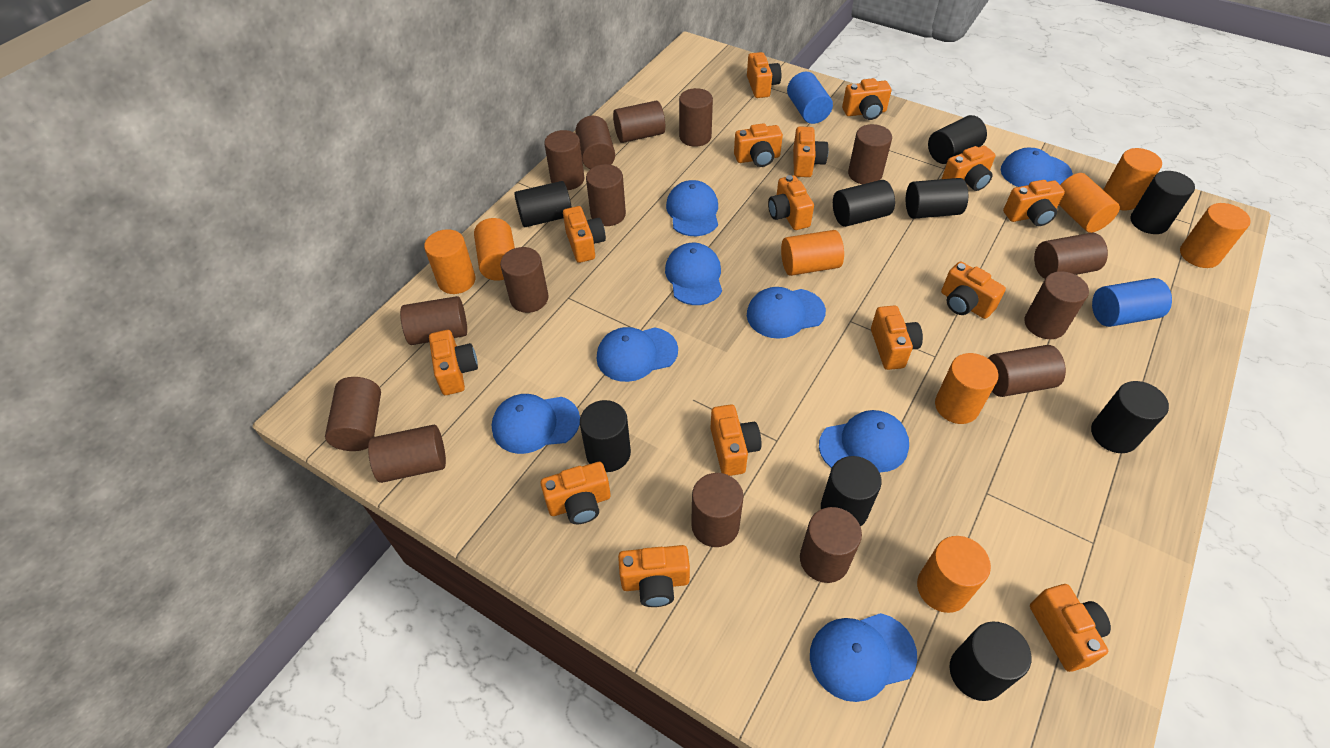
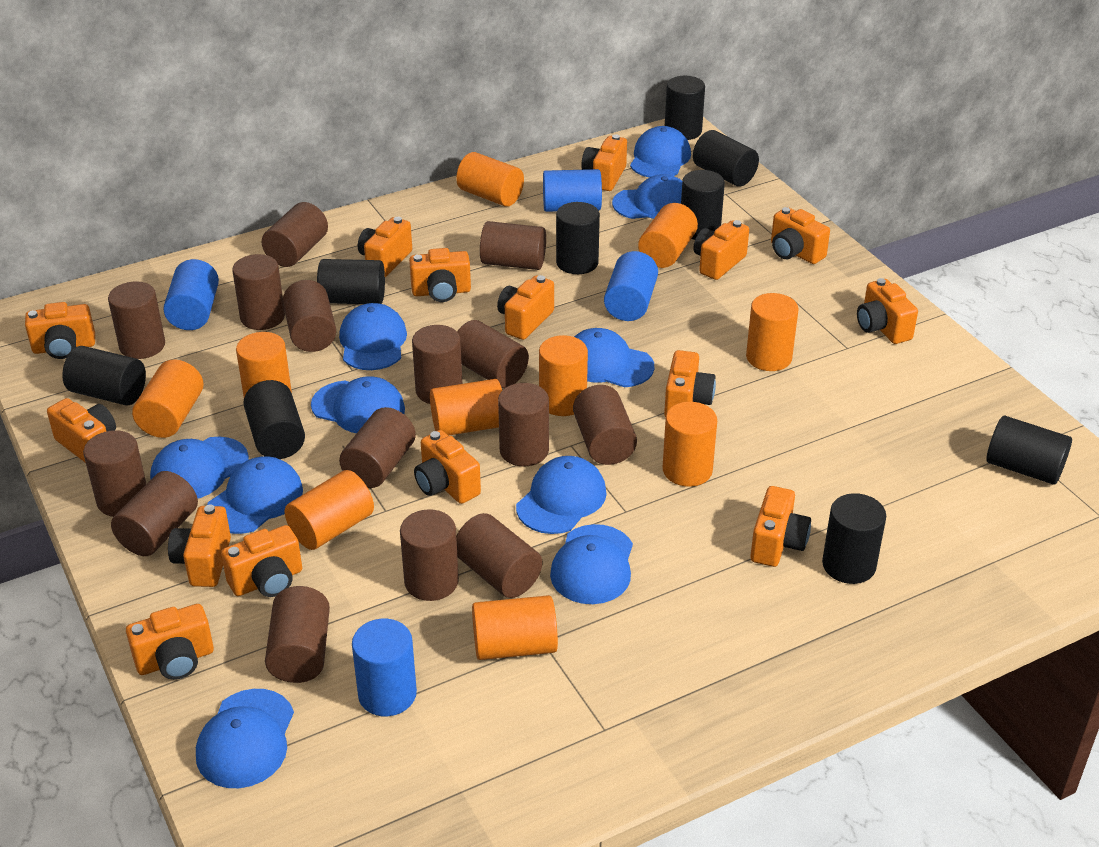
blue cap: 8 -> 10
blue cylinder: 2 -> 4
orange cylinder: 8 -> 10

